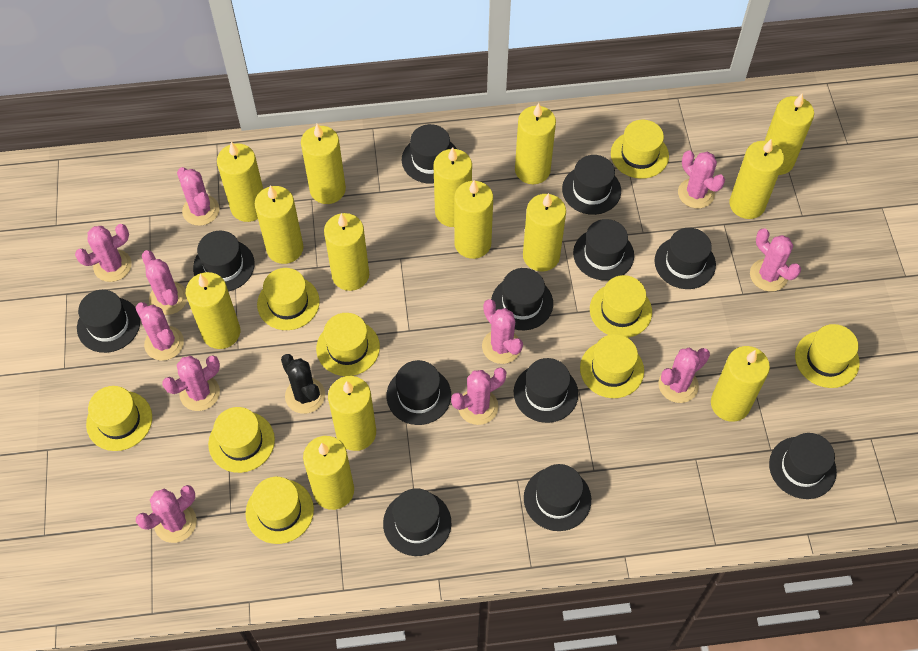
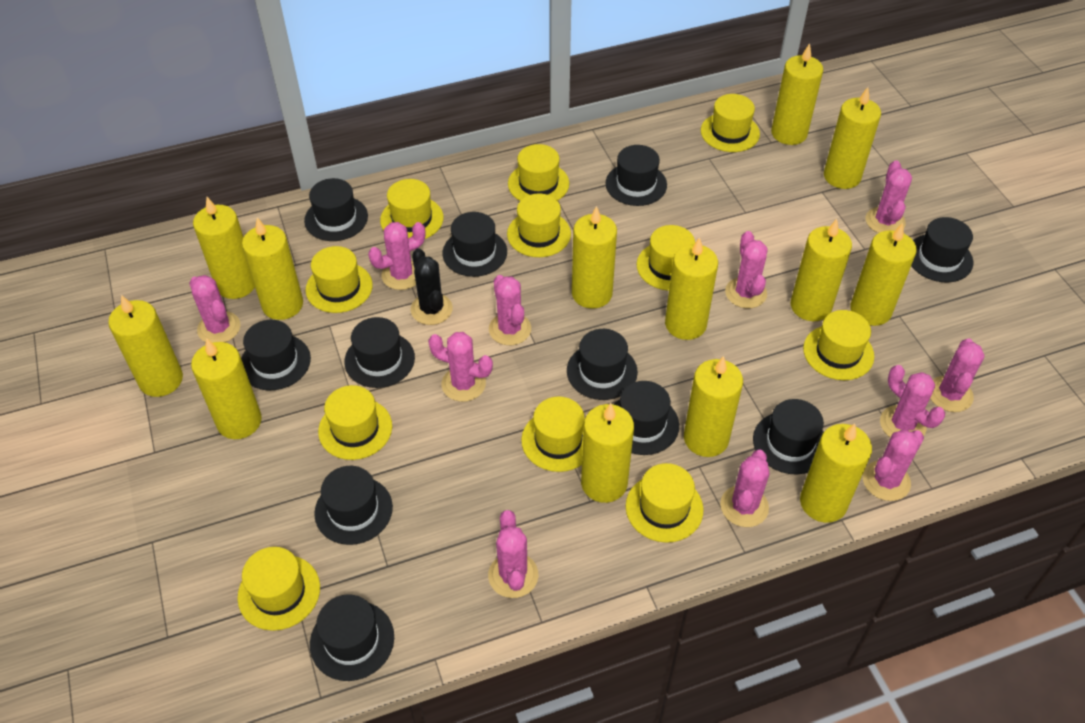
black hat: 12 -> 11
yellow candle: 14 -> 13
yellow hat: 9 -> 11

